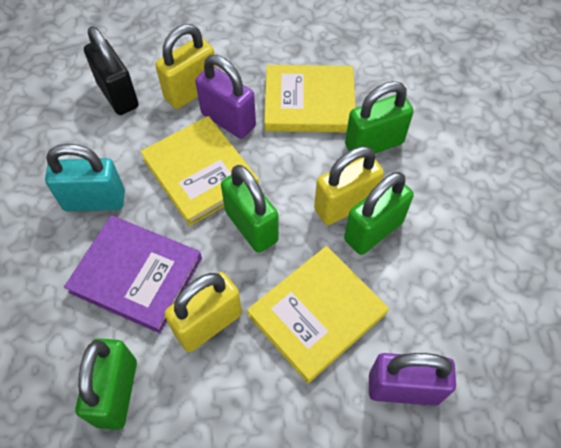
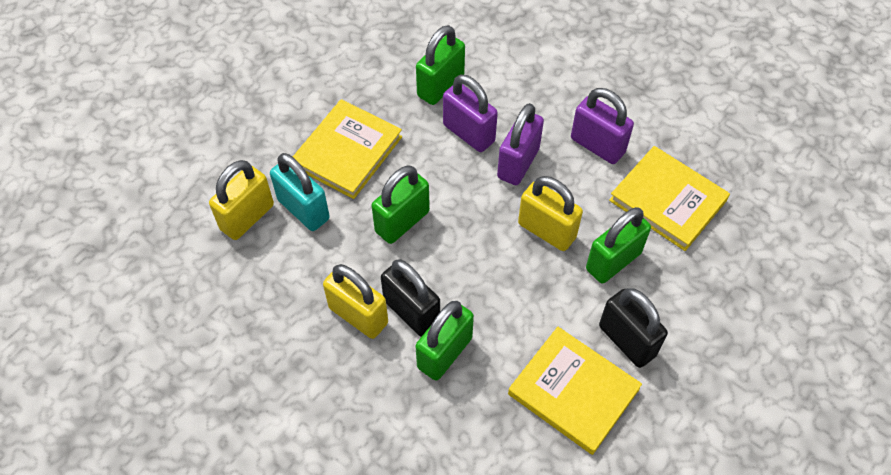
black padlock: 1 -> 2
purple book: 1 -> 0
purple padlock: 2 -> 3

